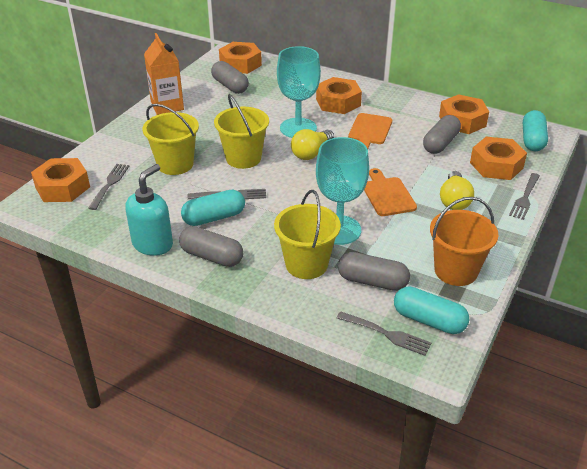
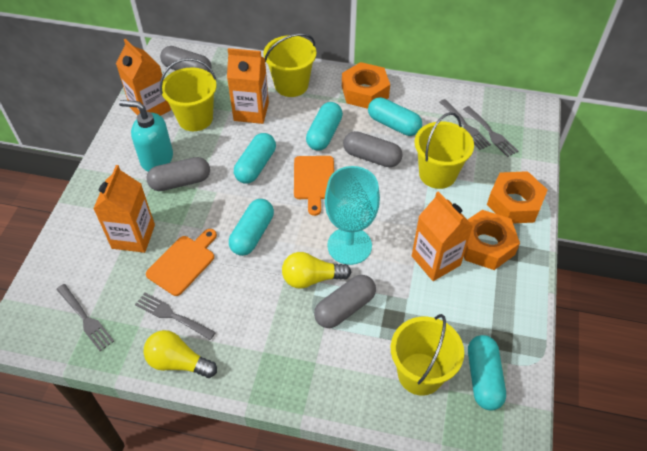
orange bucket: 1 -> 0
orange carton: 1 -> 4
orange nut: 5 -> 3
turquoise capsule: 3 -> 5
turquoise goblet: 2 -> 1
yellow bucket: 3 -> 4

